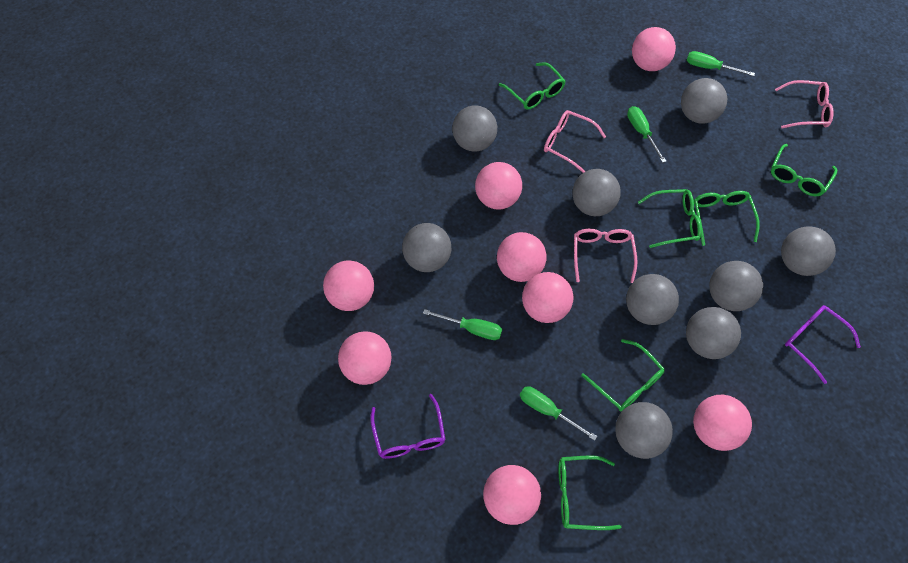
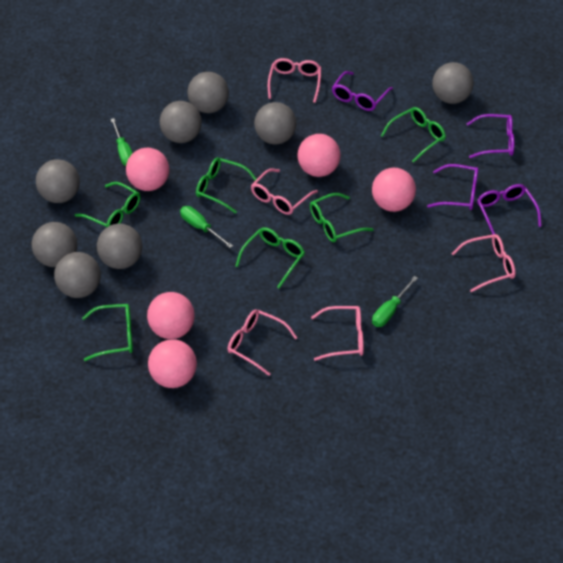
green screwdriver: 4 -> 3
grey ball: 9 -> 8
pink ball: 8 -> 5
pink glasses: 3 -> 5
purple glasses: 2 -> 4

